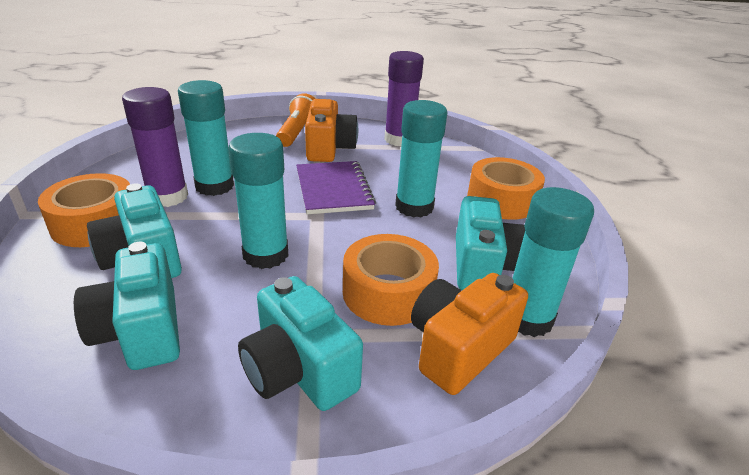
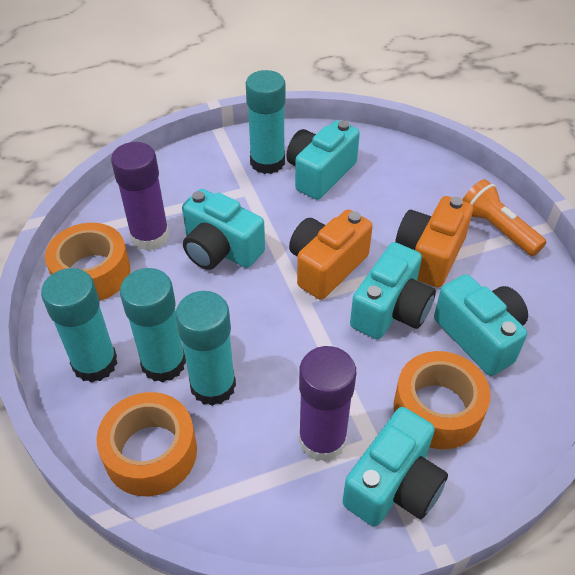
purple notebook: 1 -> 0
turquoise camera: 4 -> 5

